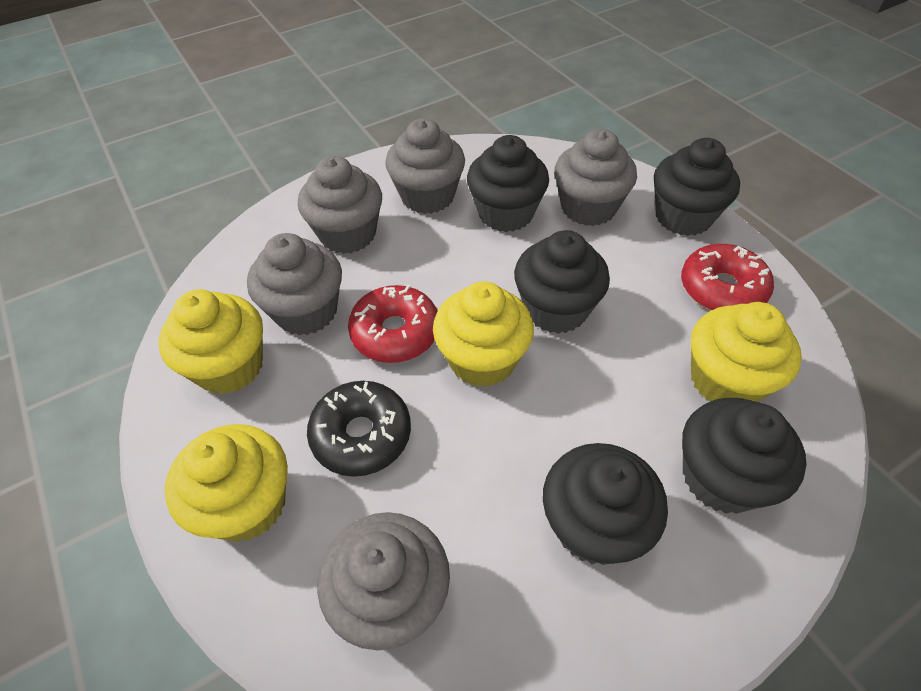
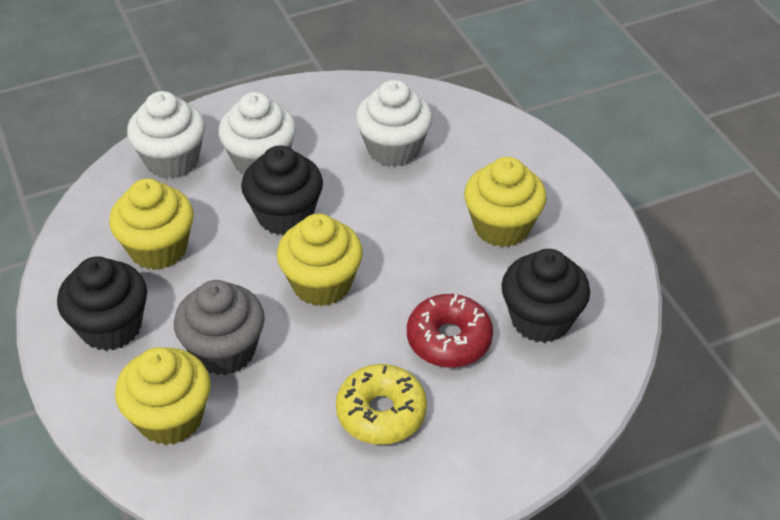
black cupcake: 5 -> 3
black donut: 1 -> 0
grey cupcake: 5 -> 1
red donut: 2 -> 1
white cupcake: 0 -> 3
yellow donut: 0 -> 1

